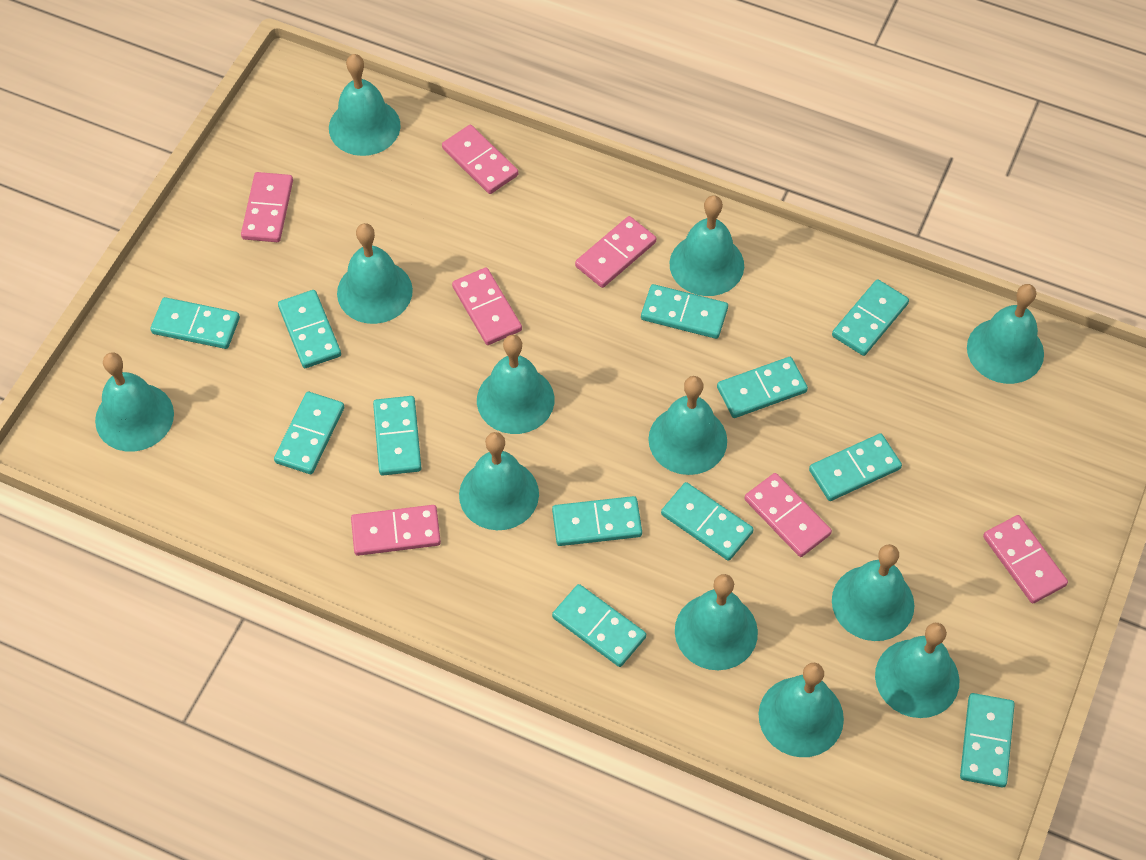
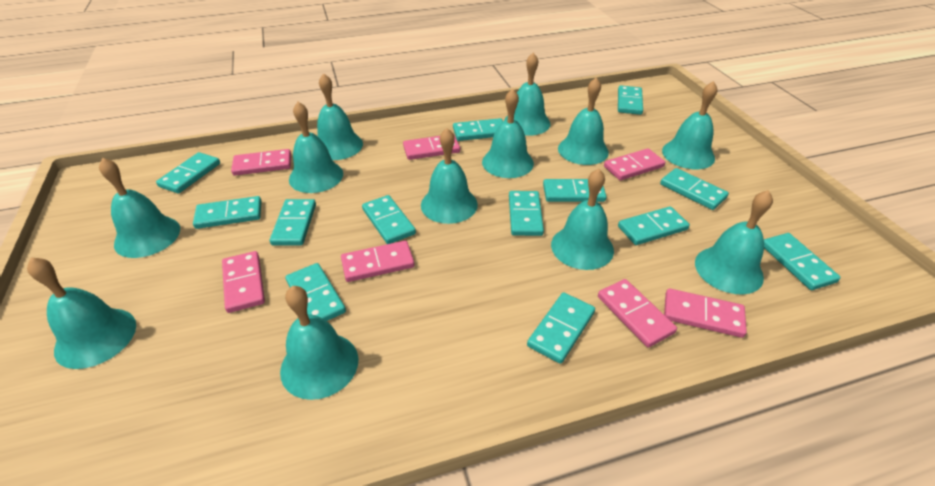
turquoise domino: 12 -> 13

